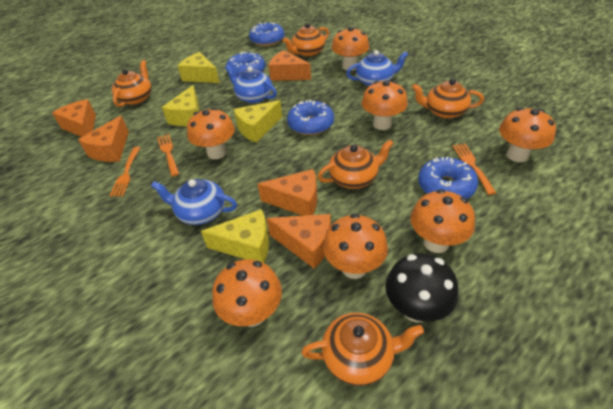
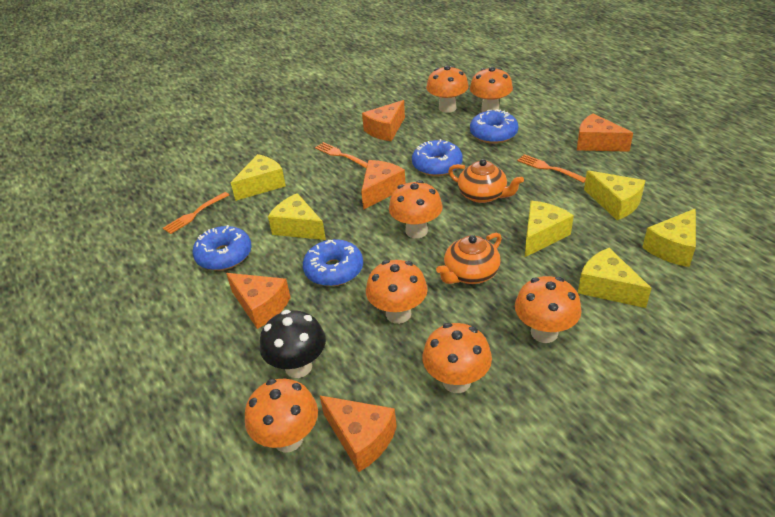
blue teapot: 3 -> 0
orange teapot: 5 -> 2
yellow cheese: 4 -> 6

